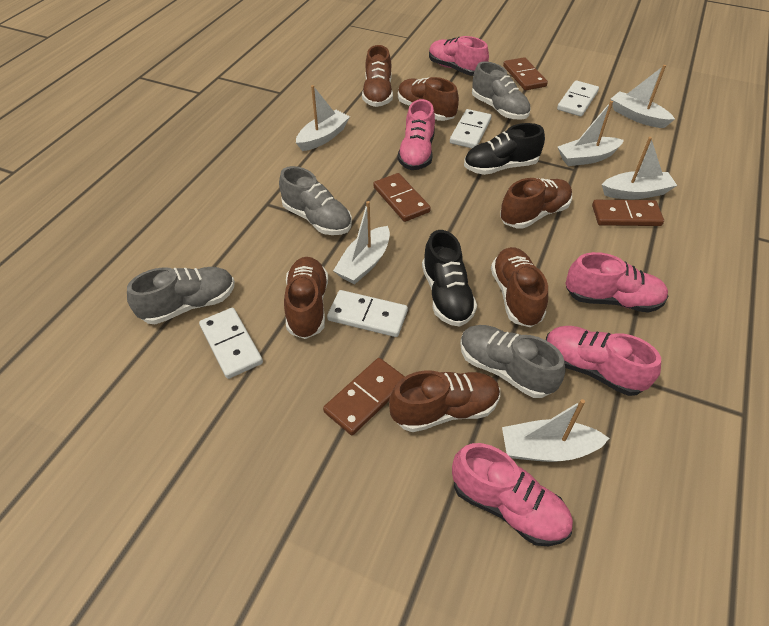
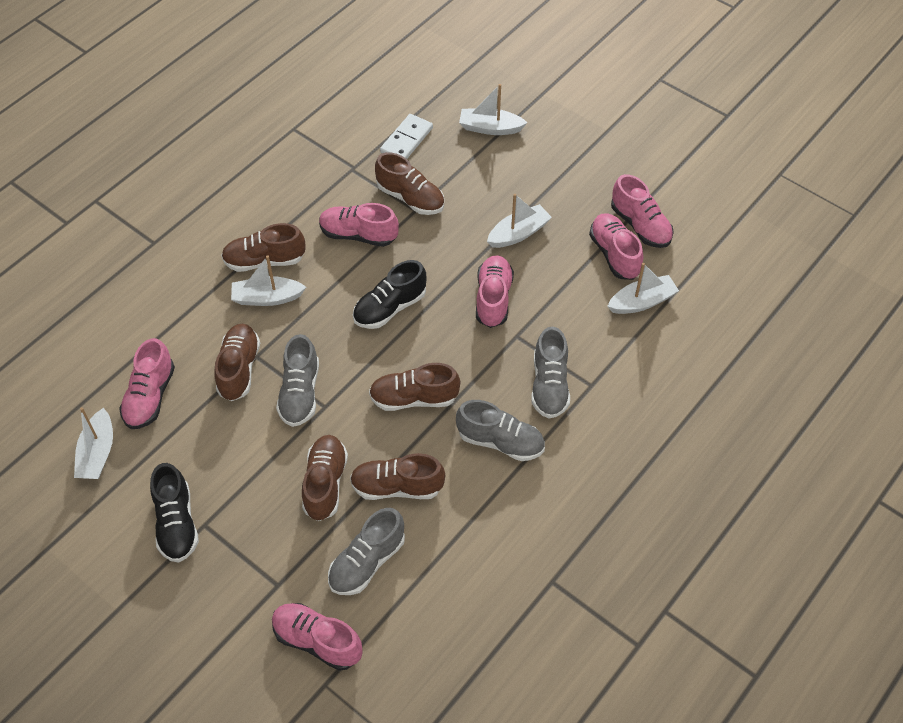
brown domino: 4 -> 0
pink shoe: 5 -> 6
white boat: 6 -> 5
white domino: 4 -> 1

